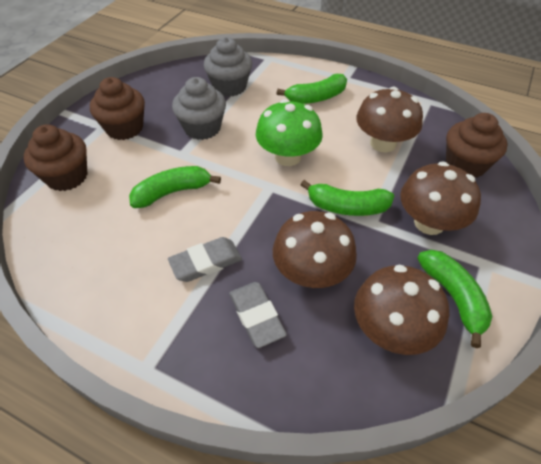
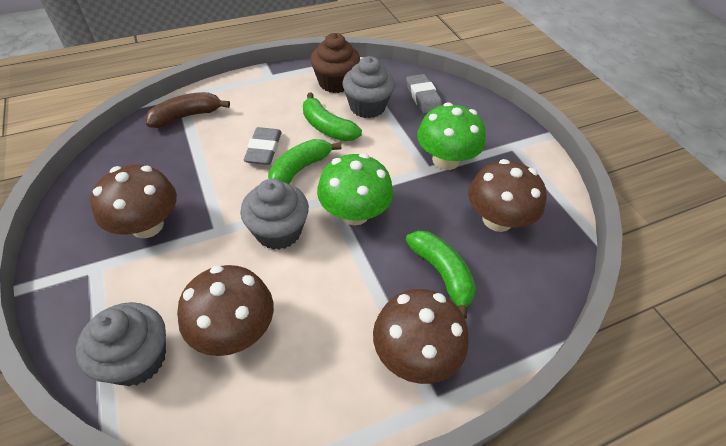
brown banana: 0 -> 1
brown cupcake: 3 -> 1
green banana: 4 -> 3
green mushroom: 1 -> 2
grey cupcake: 2 -> 3

